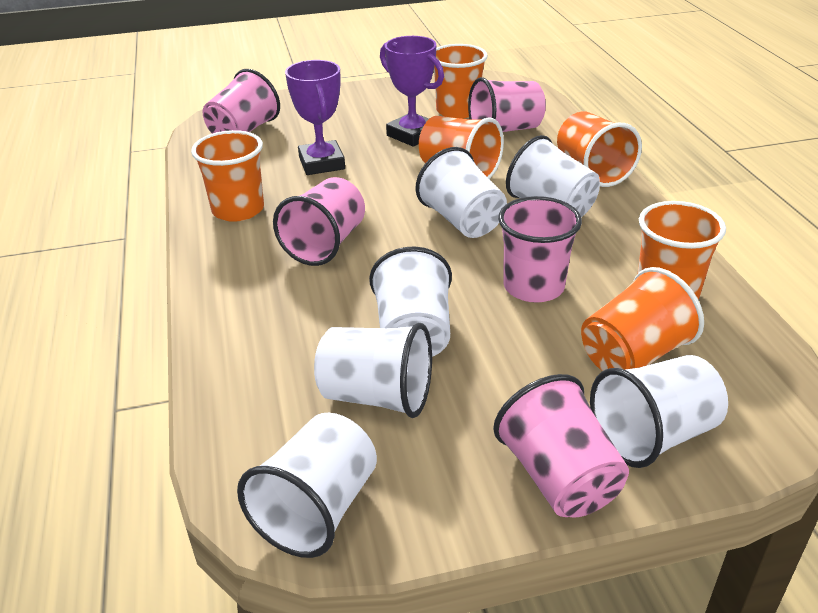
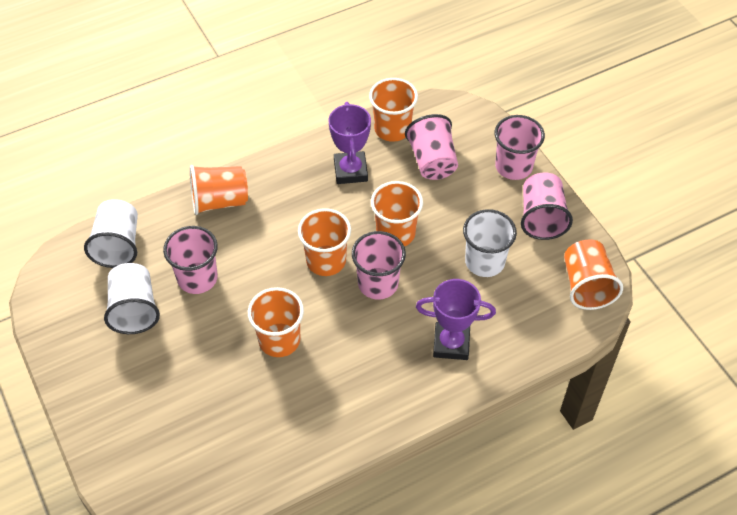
white cup: 6 -> 3

